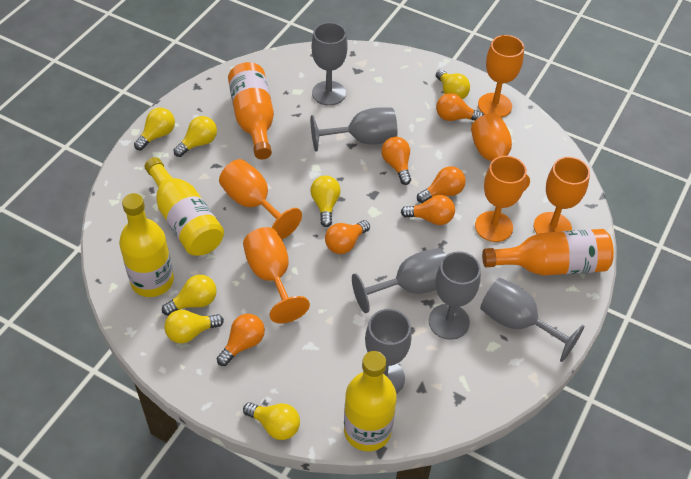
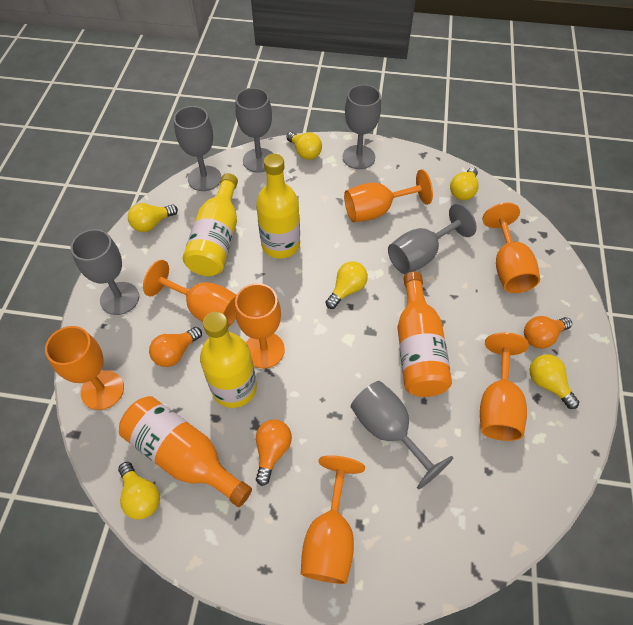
orange goblet: 6 -> 7
orange light bulb: 6 -> 3
yellow light bulb: 7 -> 6

